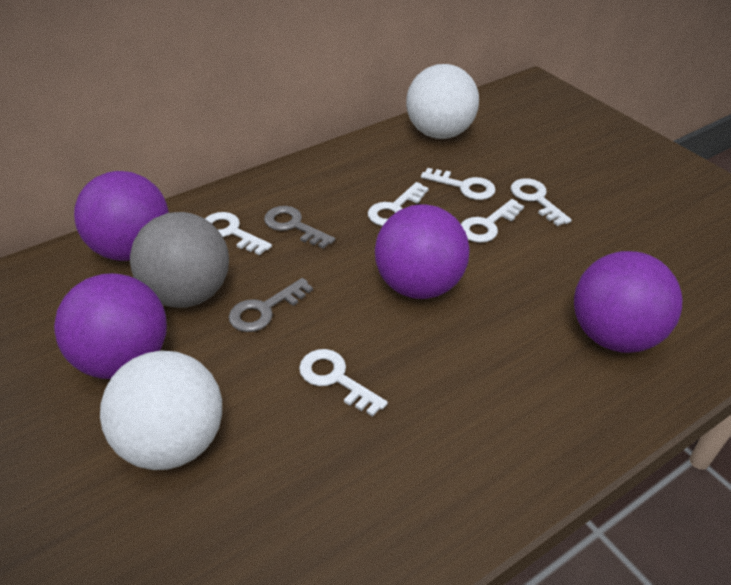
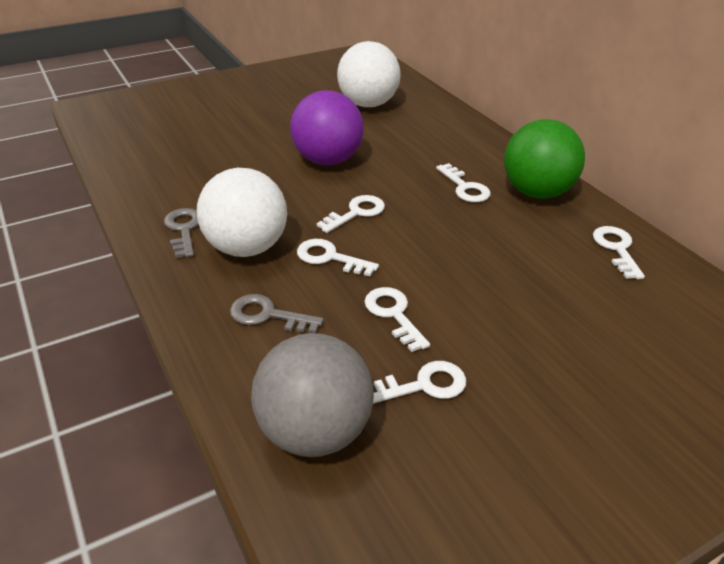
green ball: 0 -> 1
purple ball: 4 -> 1

